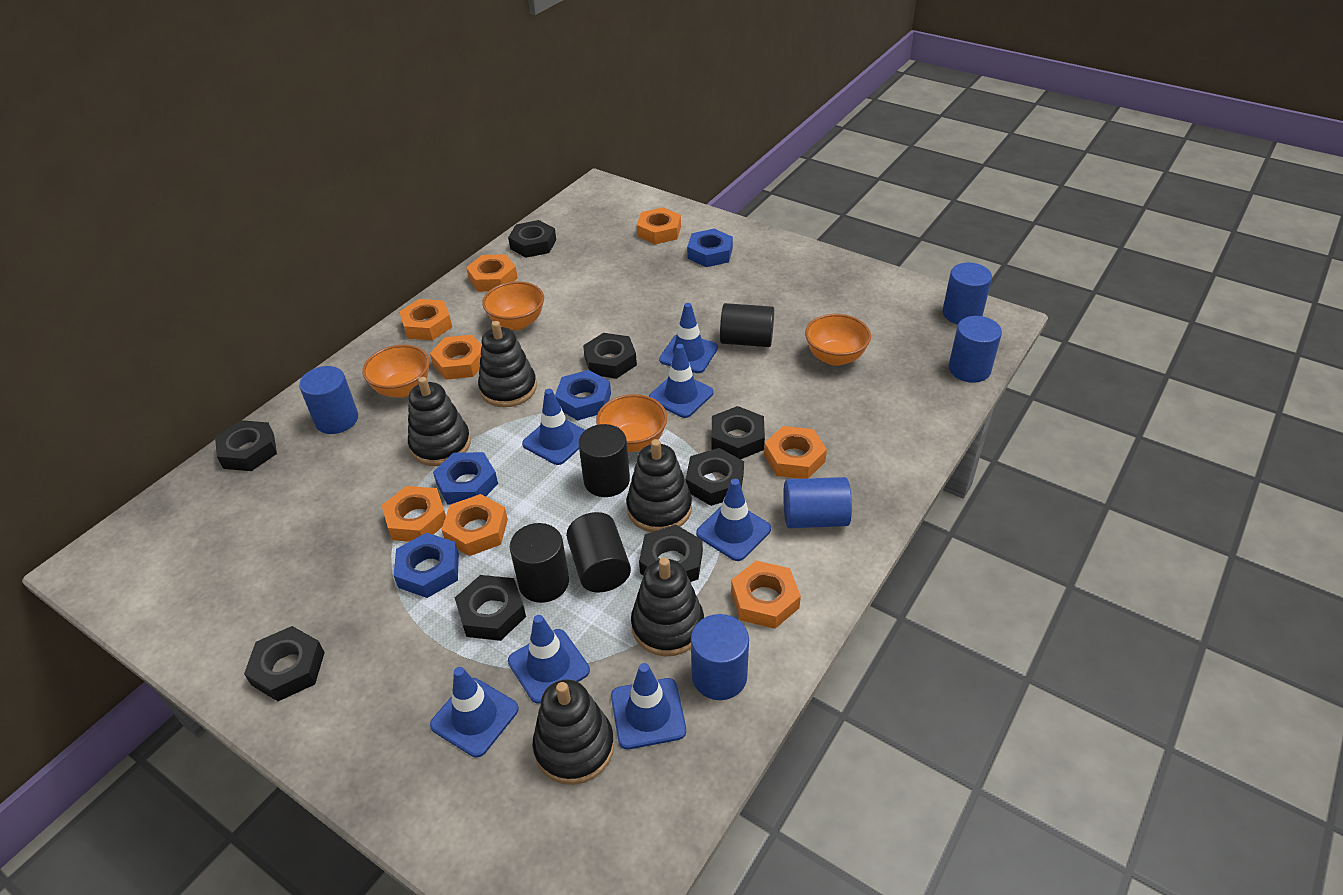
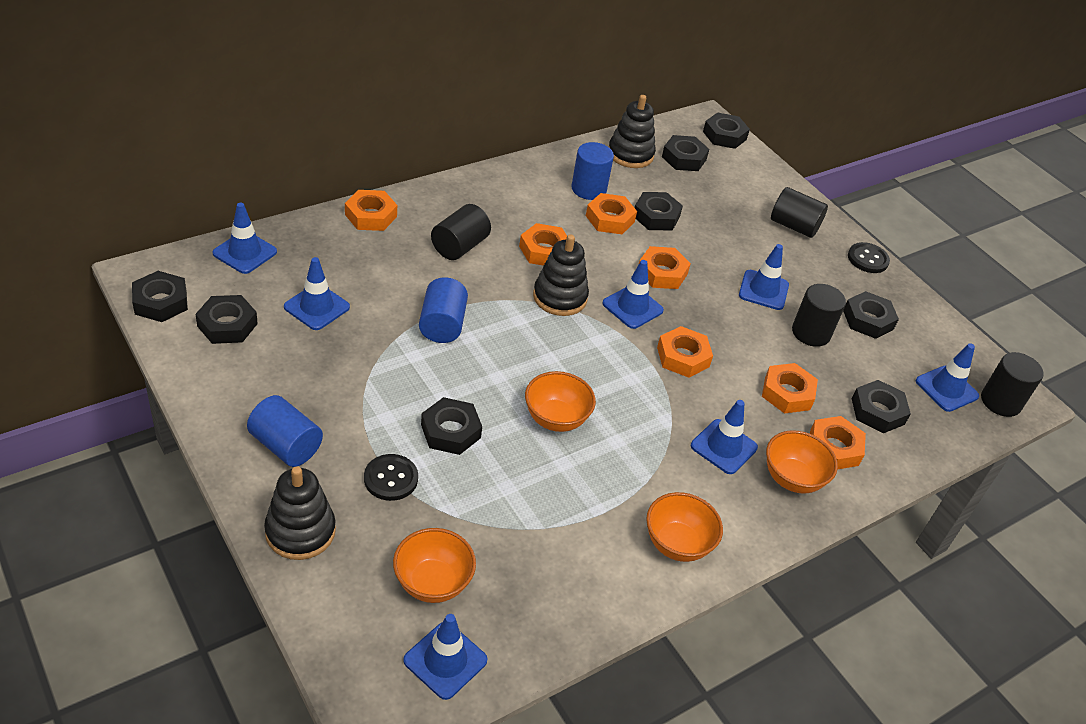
black button: 0 -> 2
black stacking toy: 5 -> 3
blue cylinder: 5 -> 3
blue nut: 4 -> 0
orange nut: 8 -> 7

